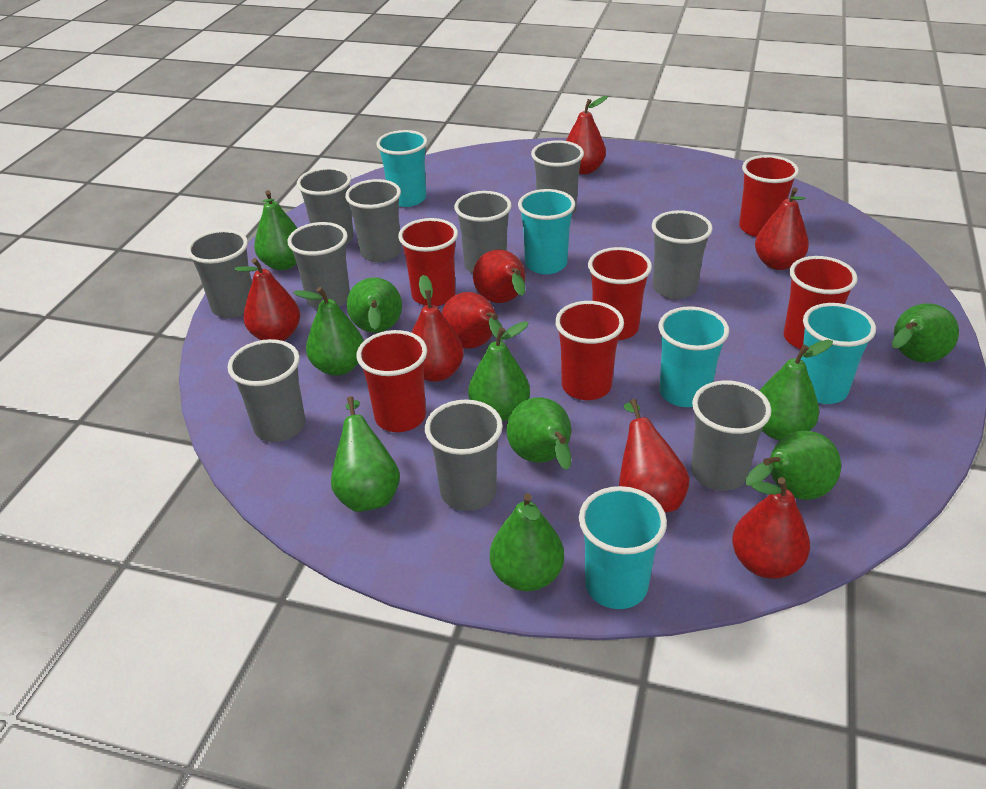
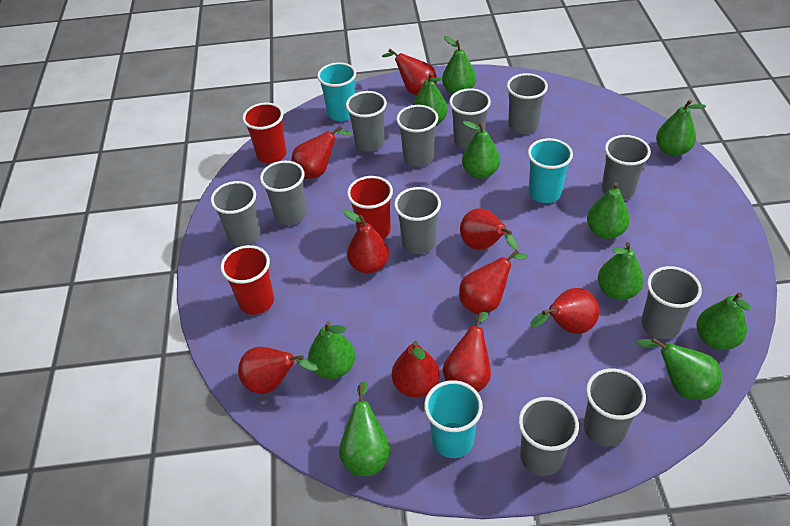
grey cup: 10 -> 11
red cup: 6 -> 3
red pear: 8 -> 9
turquoise cup: 5 -> 3

